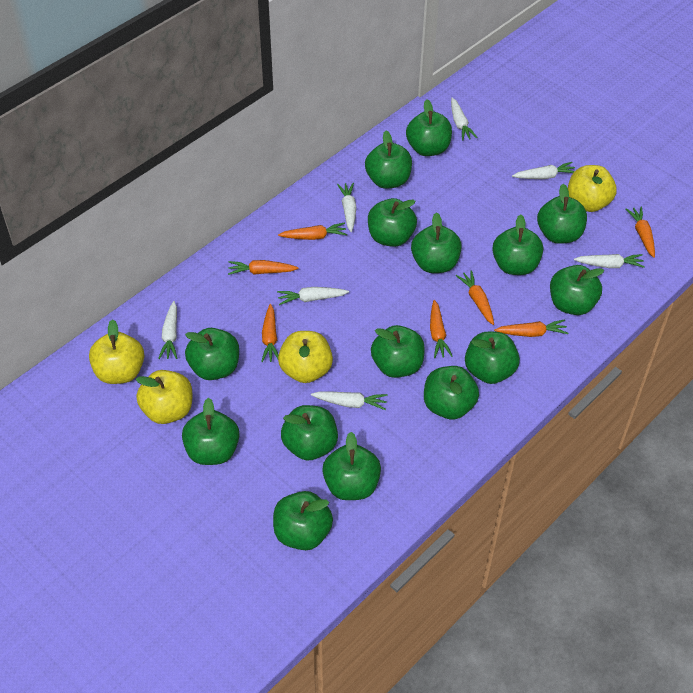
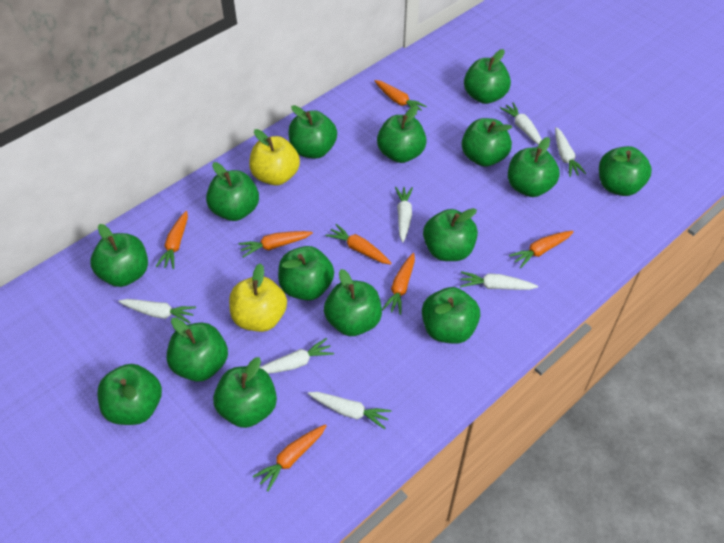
yellow apple: 4 -> 2

